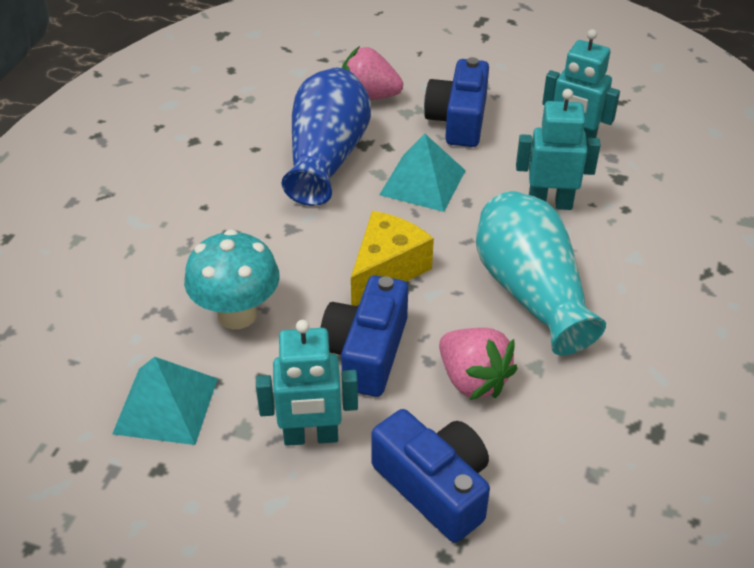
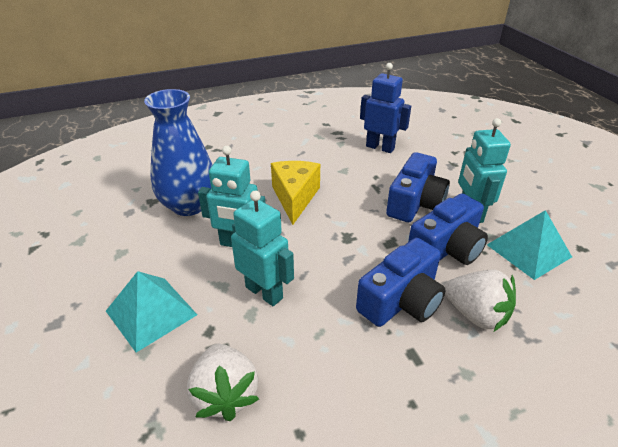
blue robot: 0 -> 1
pink strawberry: 2 -> 0
turquoise mushroom: 1 -> 0
turquoise vase: 1 -> 0
white strawberry: 0 -> 2

